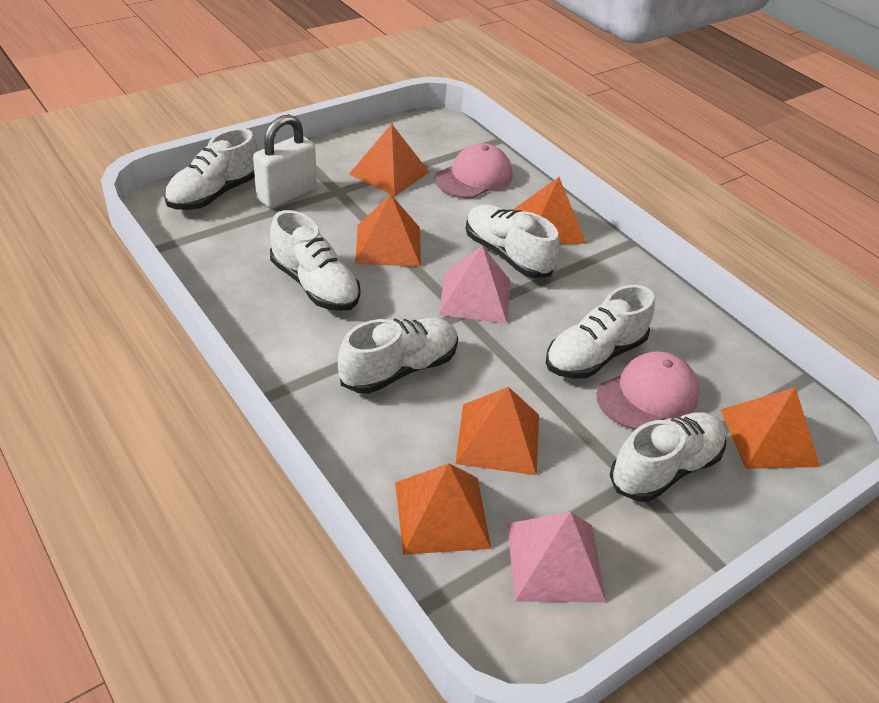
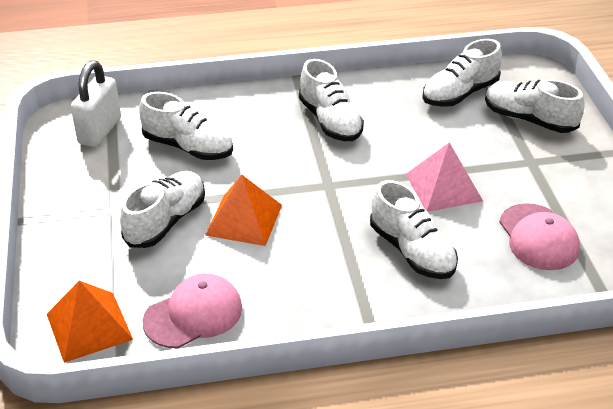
orange pyramid: 6 -> 2
pink pyramid: 2 -> 1

